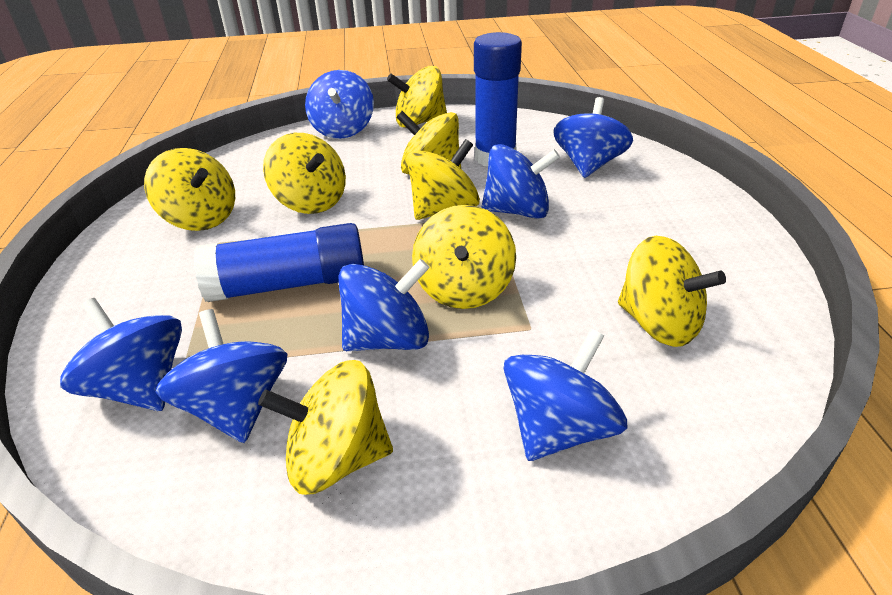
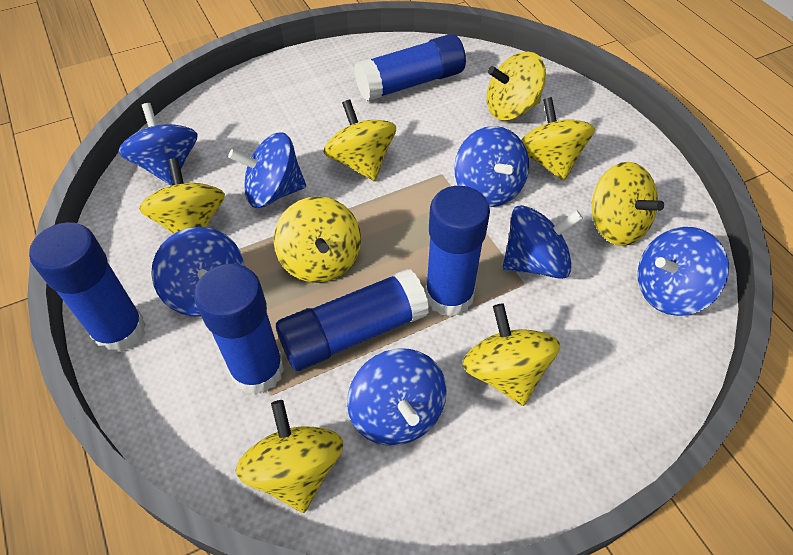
blue glue stick: 2 -> 5

